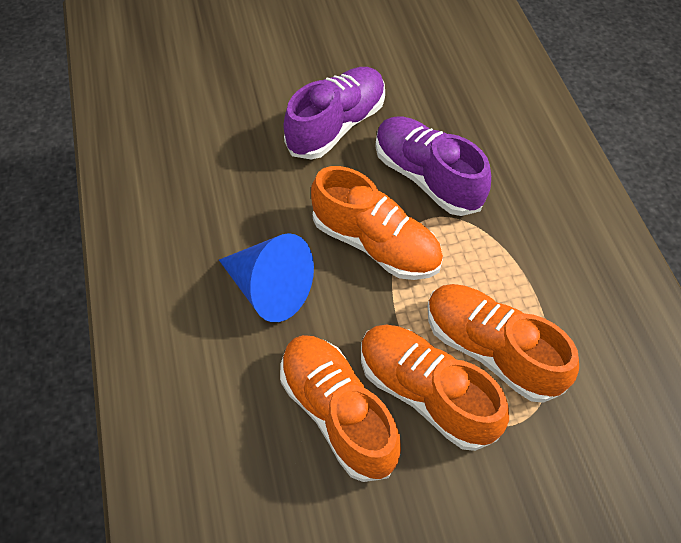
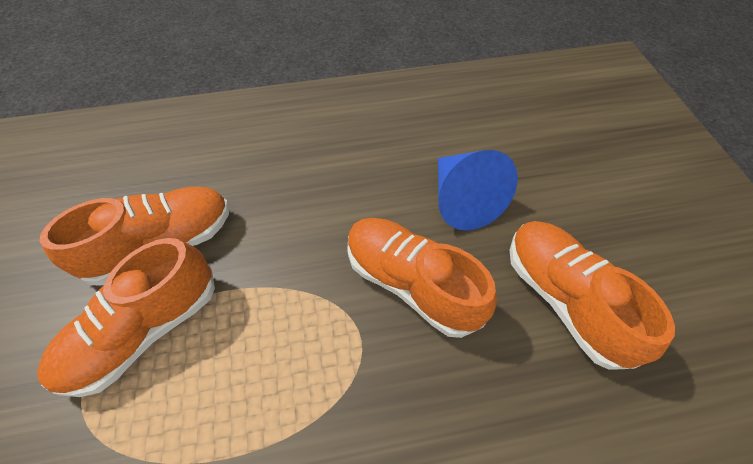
purple shoe: 2 -> 0

